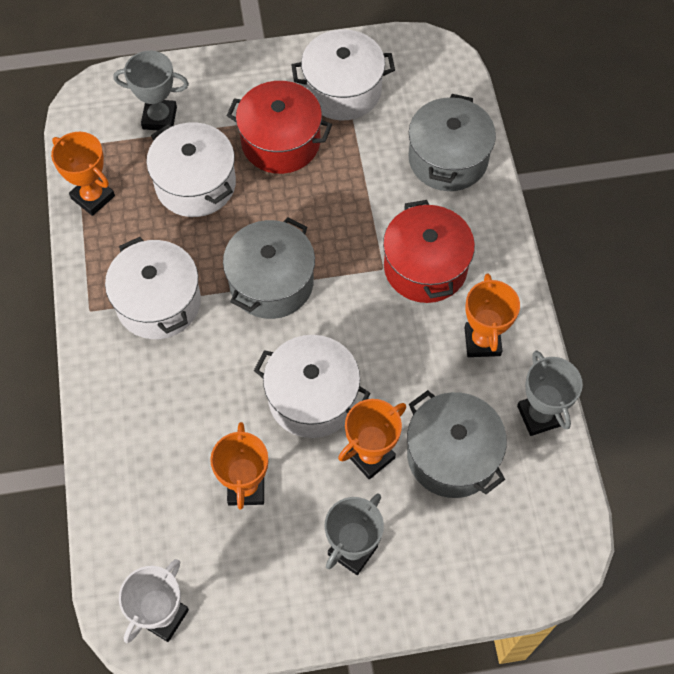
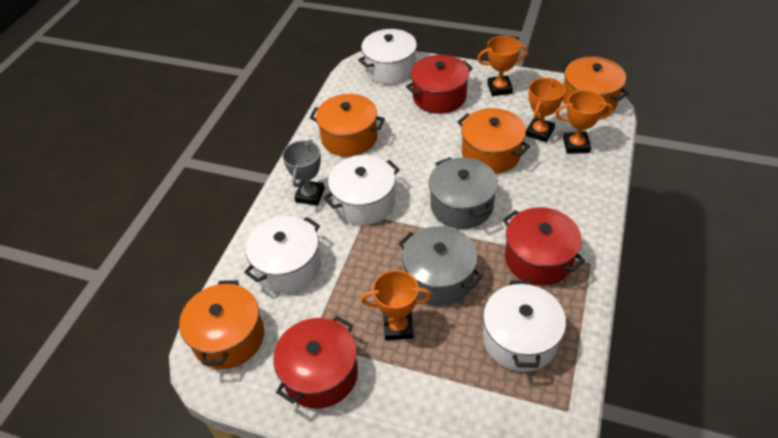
grey pot: 3 -> 2
grey trophy: 3 -> 1
orange pot: 0 -> 4
red pot: 2 -> 3
white trophy: 1 -> 0

